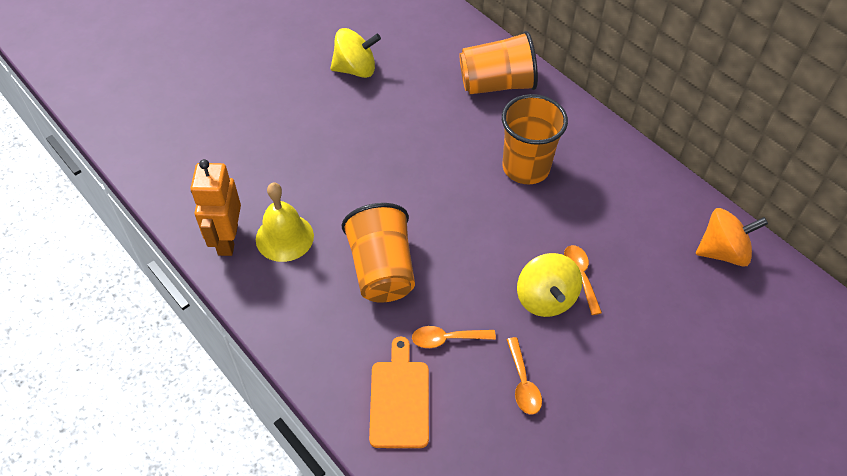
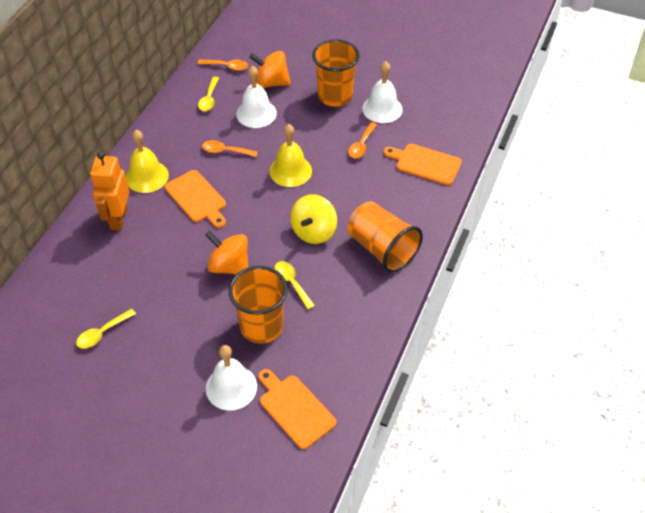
orange cutting board: 1 -> 3
orange spinning top: 1 -> 2
white bell: 0 -> 3
yellow bell: 1 -> 2
yellow spinning top: 2 -> 1
yellow spoon: 0 -> 3

